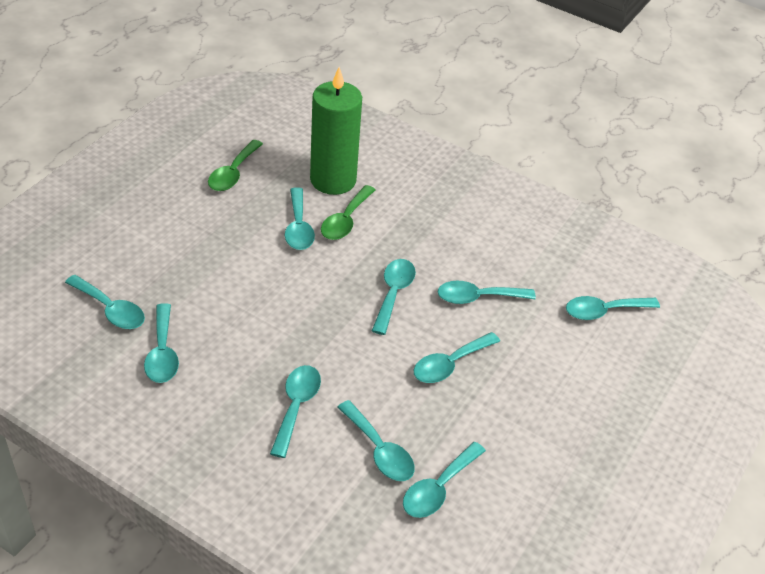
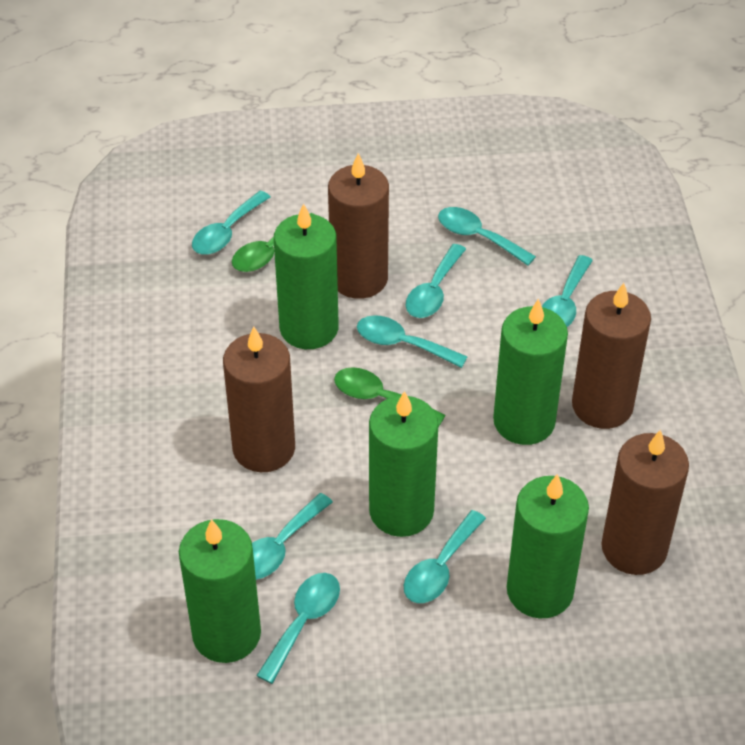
brown candle: 0 -> 4
green candle: 1 -> 5
turquoise spoon: 10 -> 8

